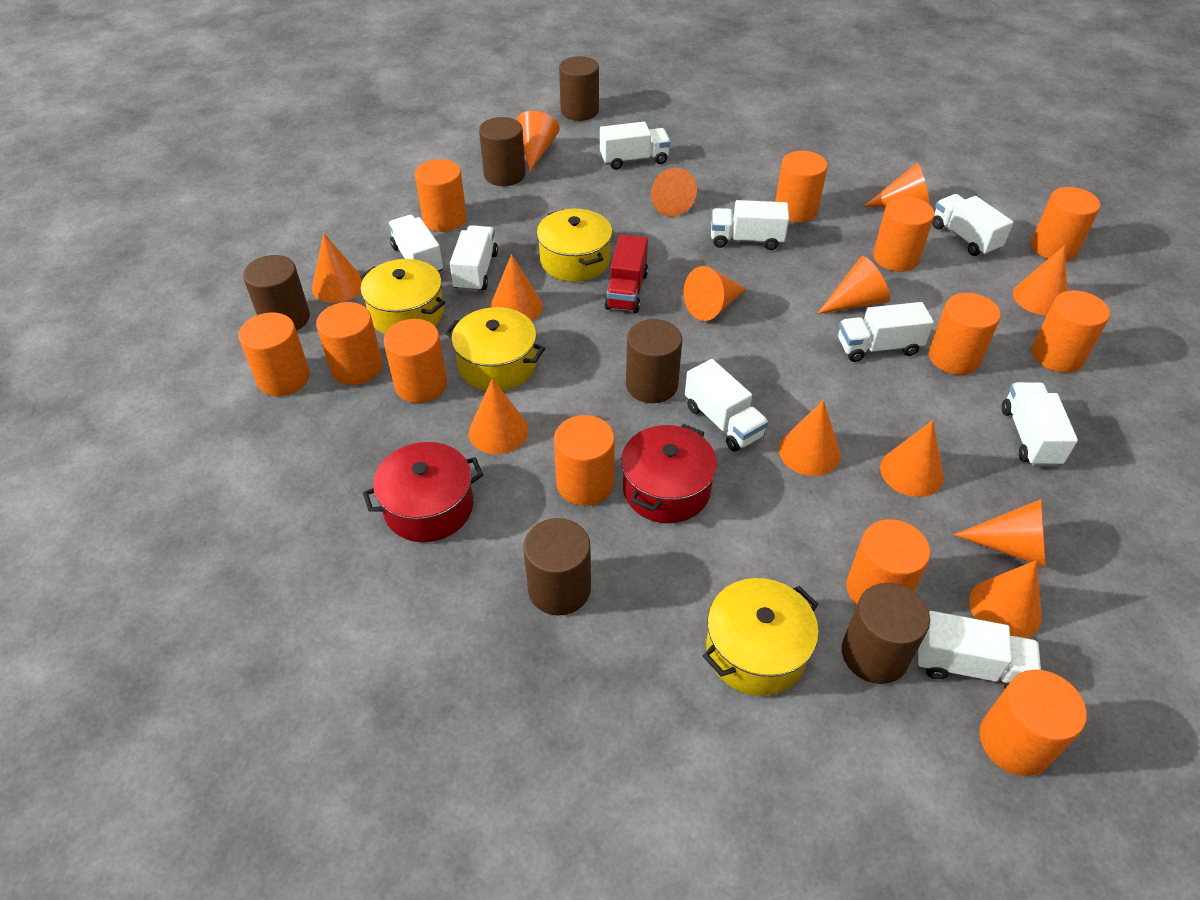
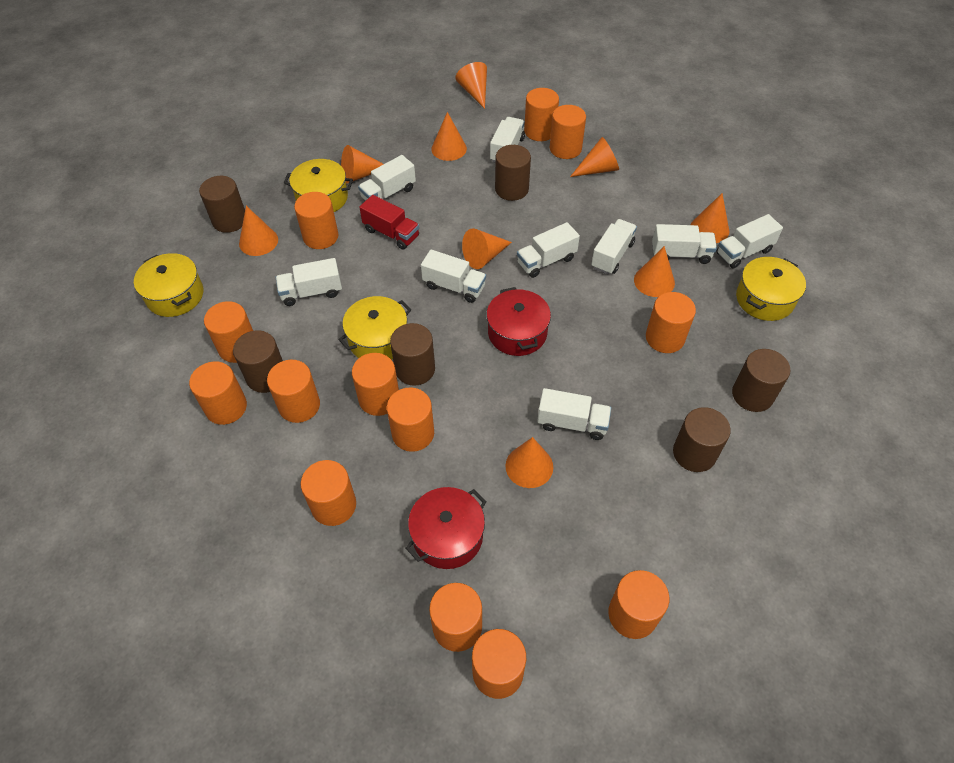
orange cone: 13 -> 9
orange cylinder: 12 -> 13

